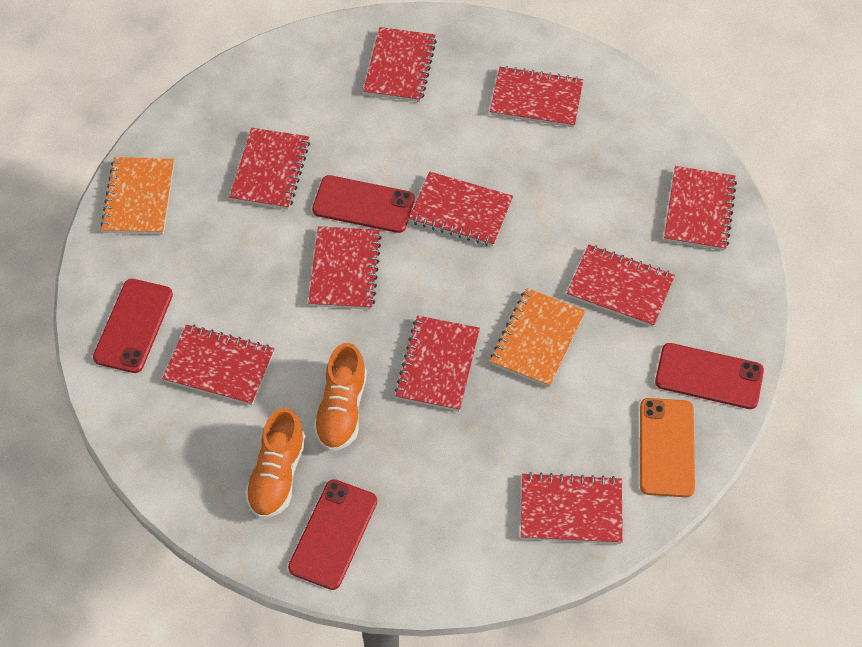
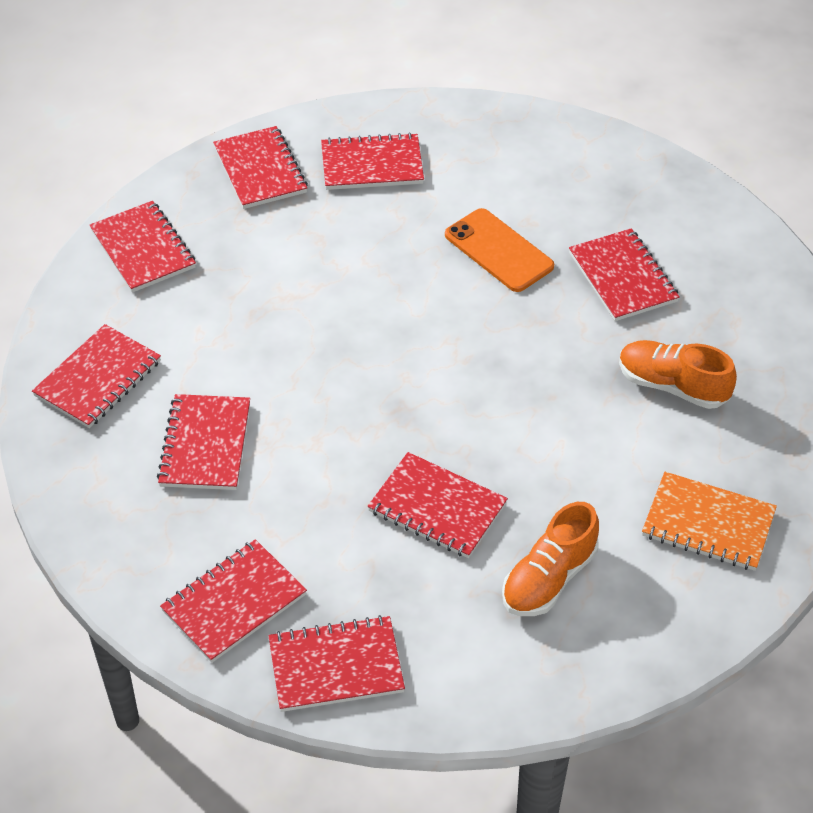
orange notebook: 2 -> 1
red notebook: 10 -> 9
red phone: 4 -> 0

